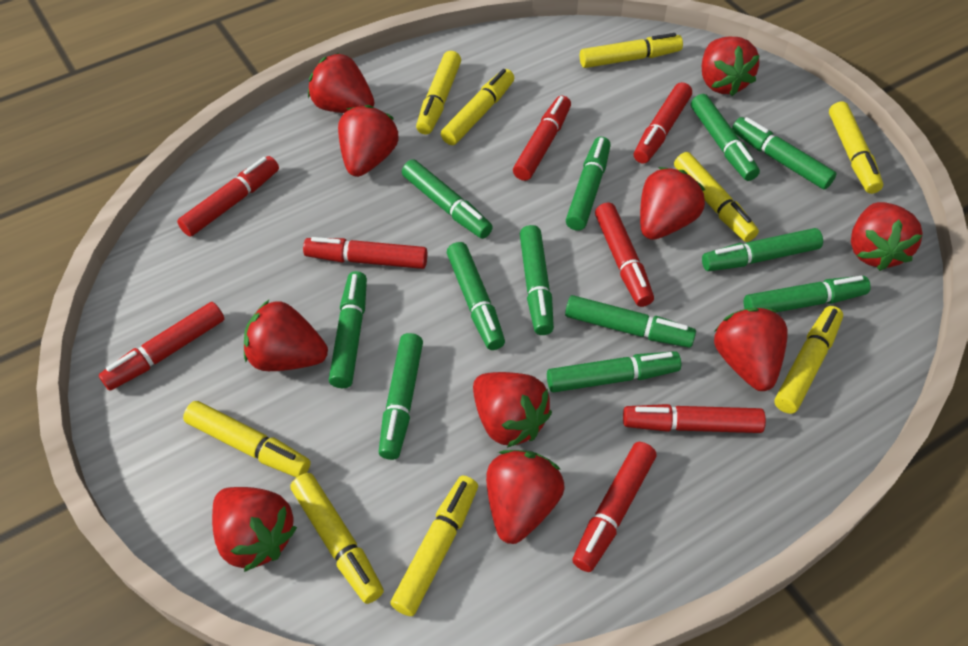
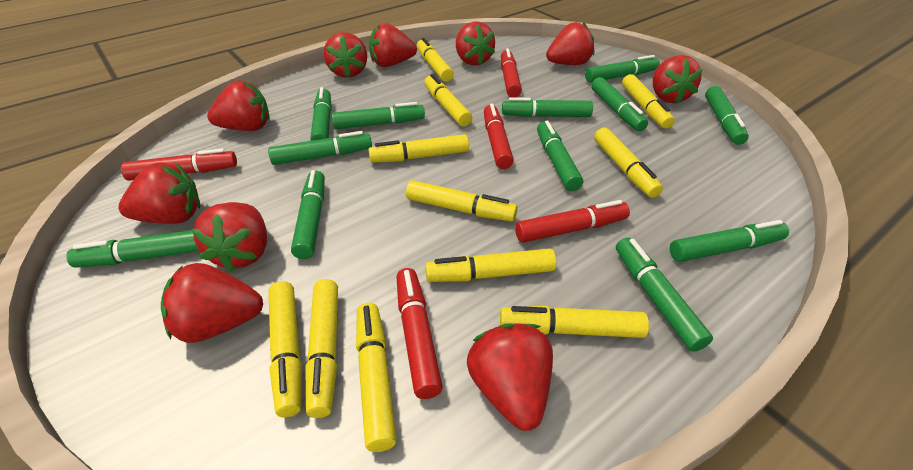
red marker: 8 -> 5
yellow marker: 9 -> 11

